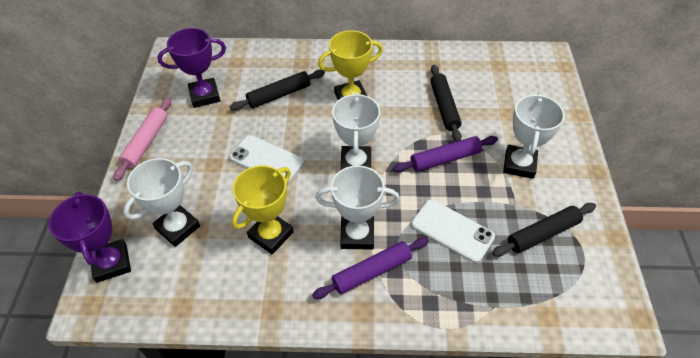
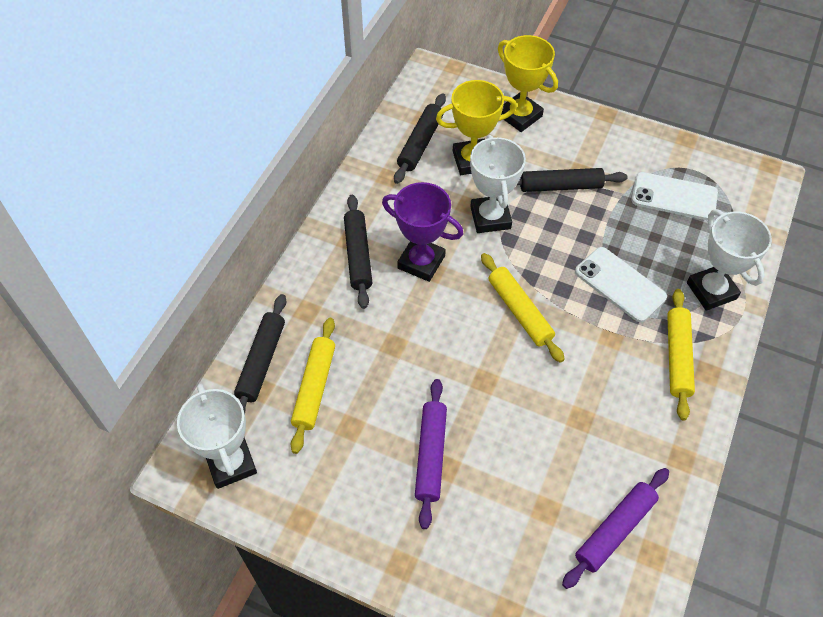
black rolling pin: 3 -> 4
pink rolling pin: 1 -> 0
purple trophy: 2 -> 1
white trophy: 4 -> 3
yellow rolling pin: 0 -> 3

